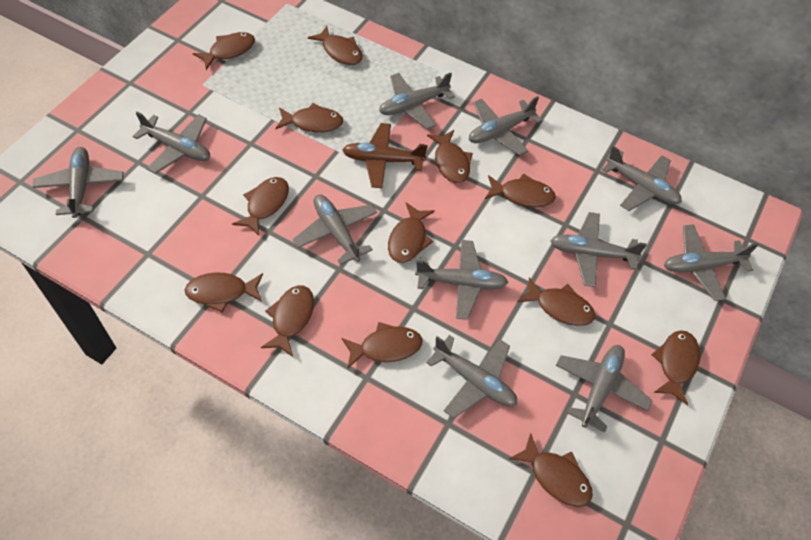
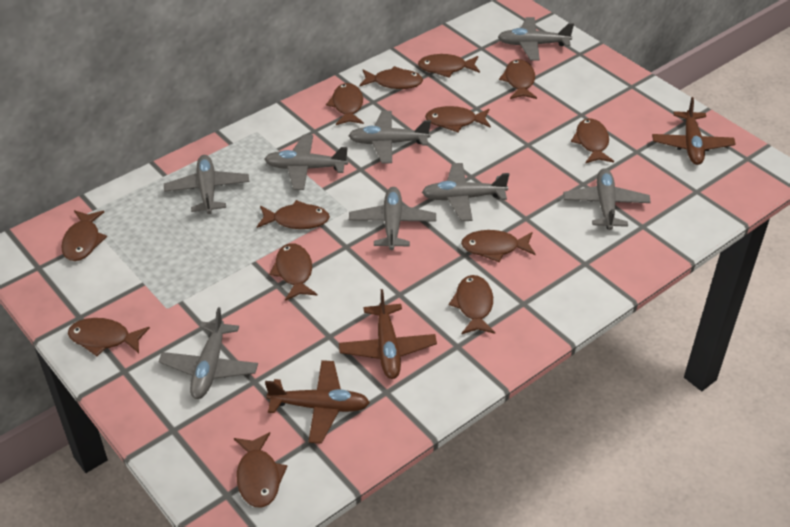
brown plane: 1 -> 3
grey plane: 11 -> 8

